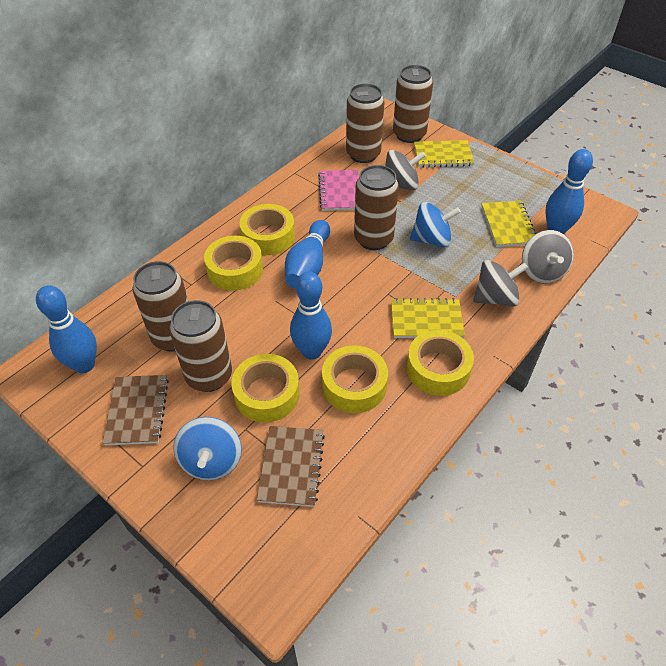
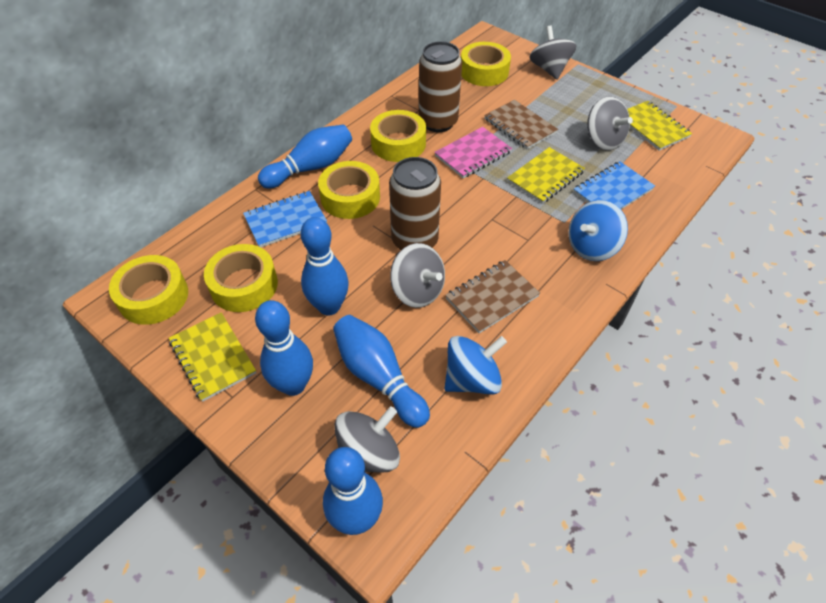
blue bowling pin: 4 -> 5
blue notebook: 0 -> 2
brown can: 5 -> 2
grey spinning top: 3 -> 4

